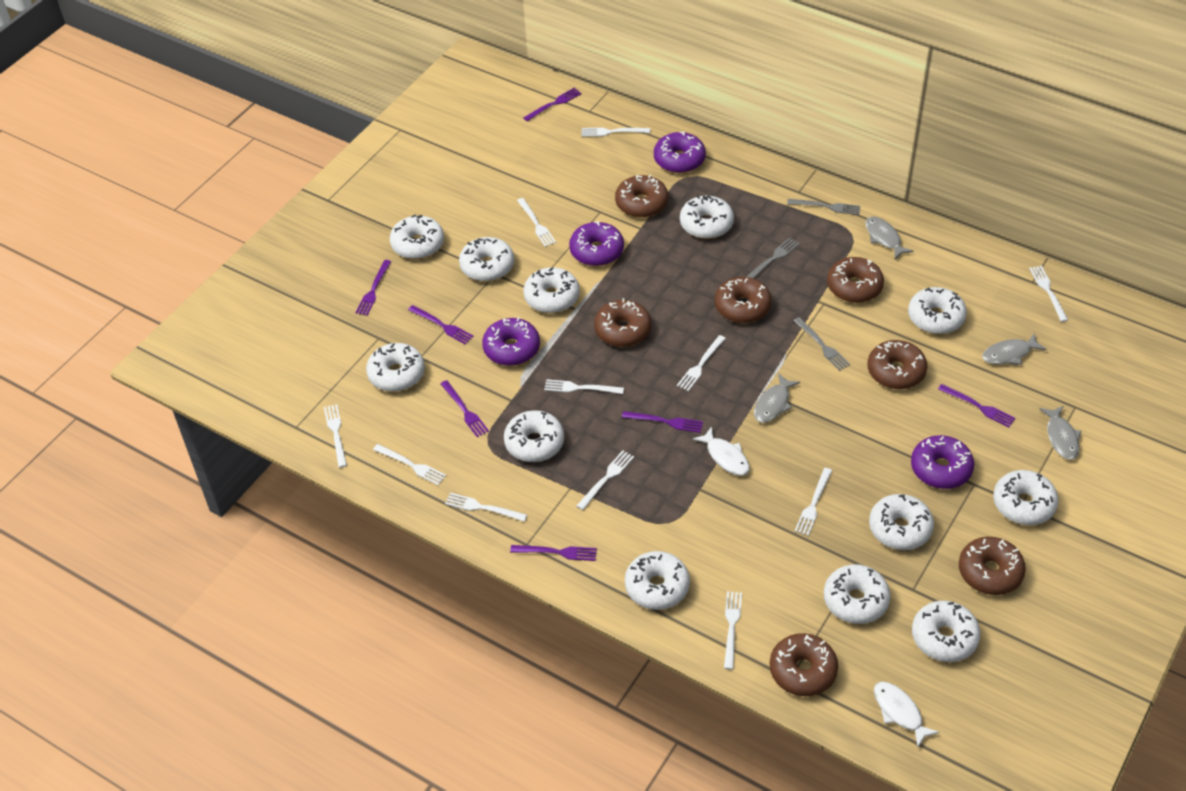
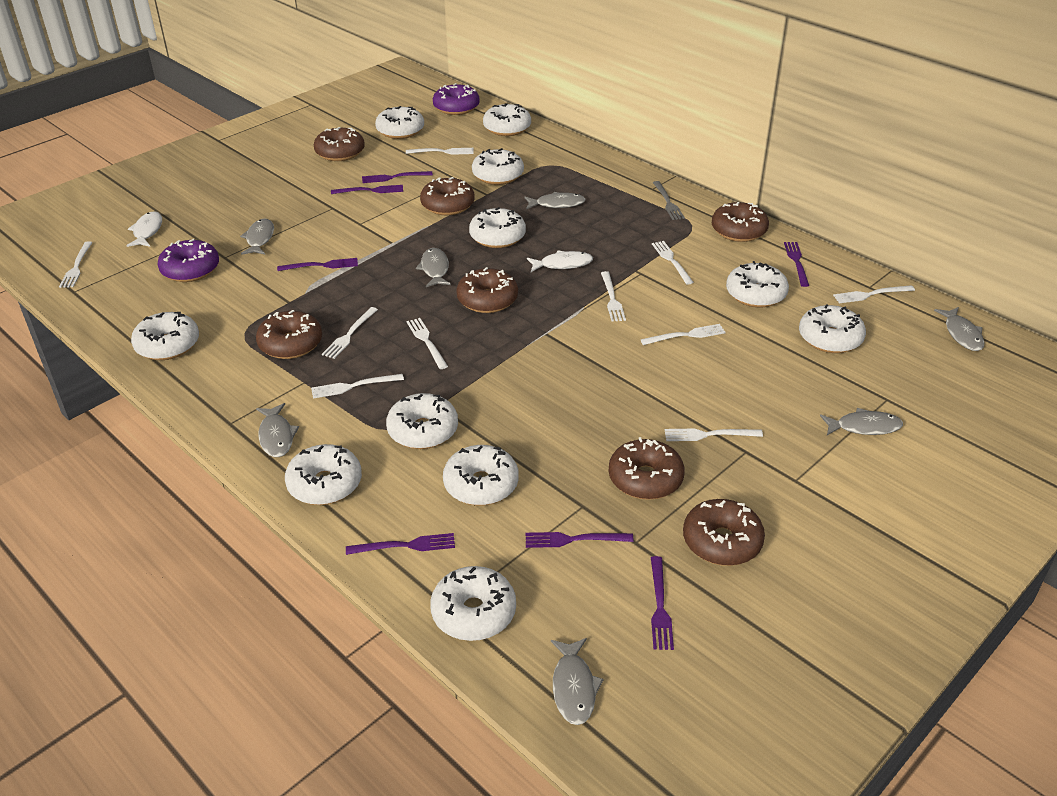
grey fish: 4 -> 7
grey fork: 3 -> 1
purple donut: 4 -> 2
white donut: 12 -> 11
white fork: 11 -> 10

